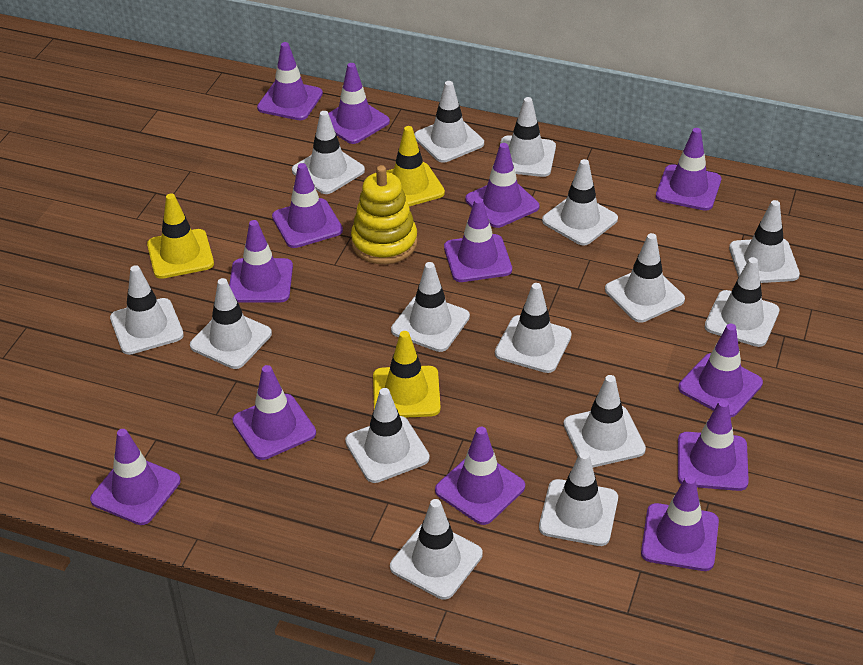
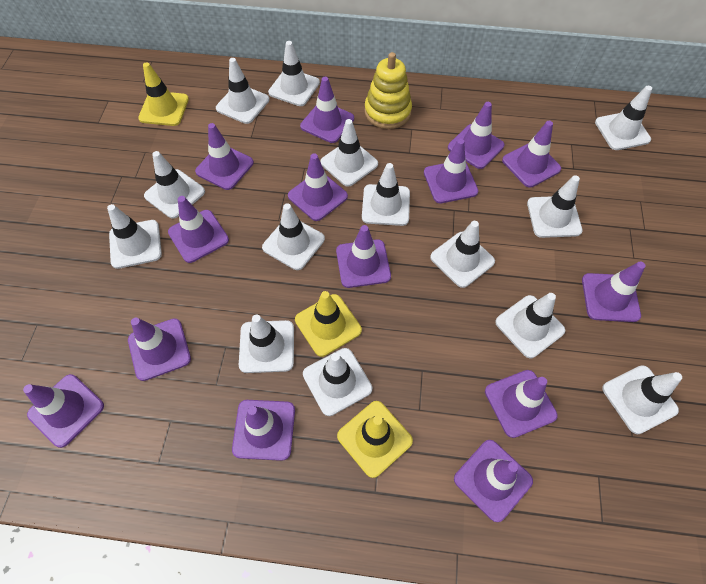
purple traffic cone: 13 -> 14
white traffic cone: 15 -> 14

